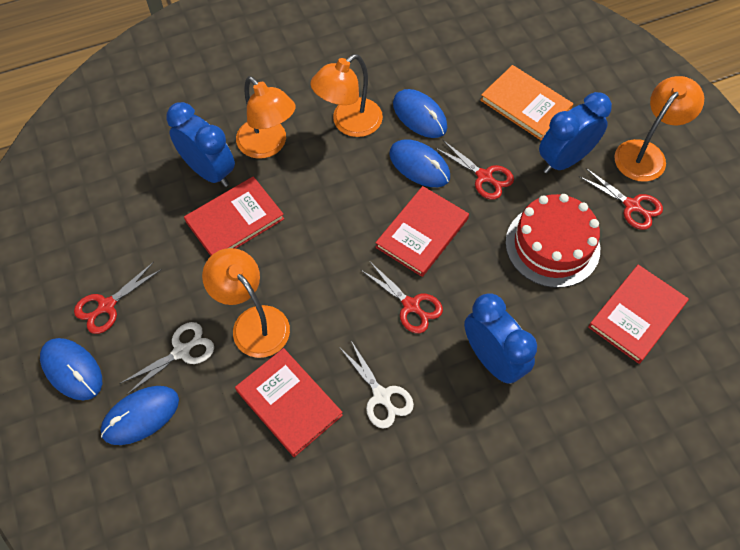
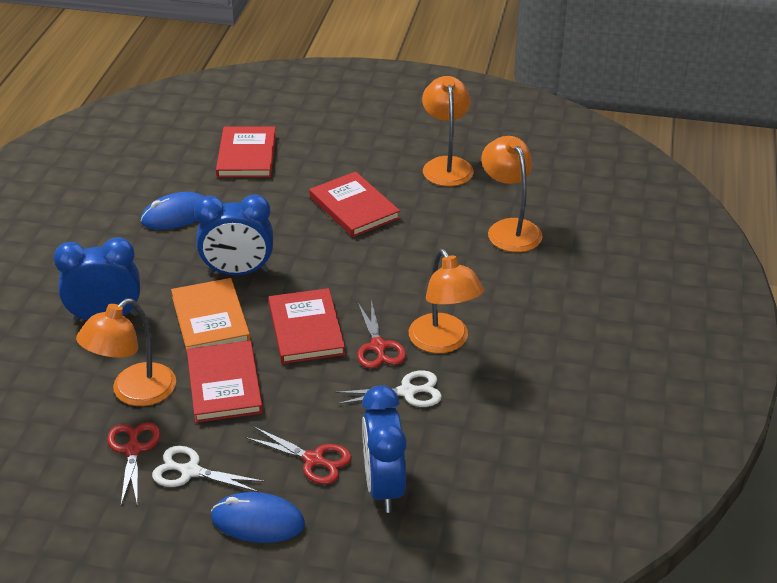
blue mouse: 4 -> 2
red cake: 1 -> 0
red scissors: 4 -> 3

